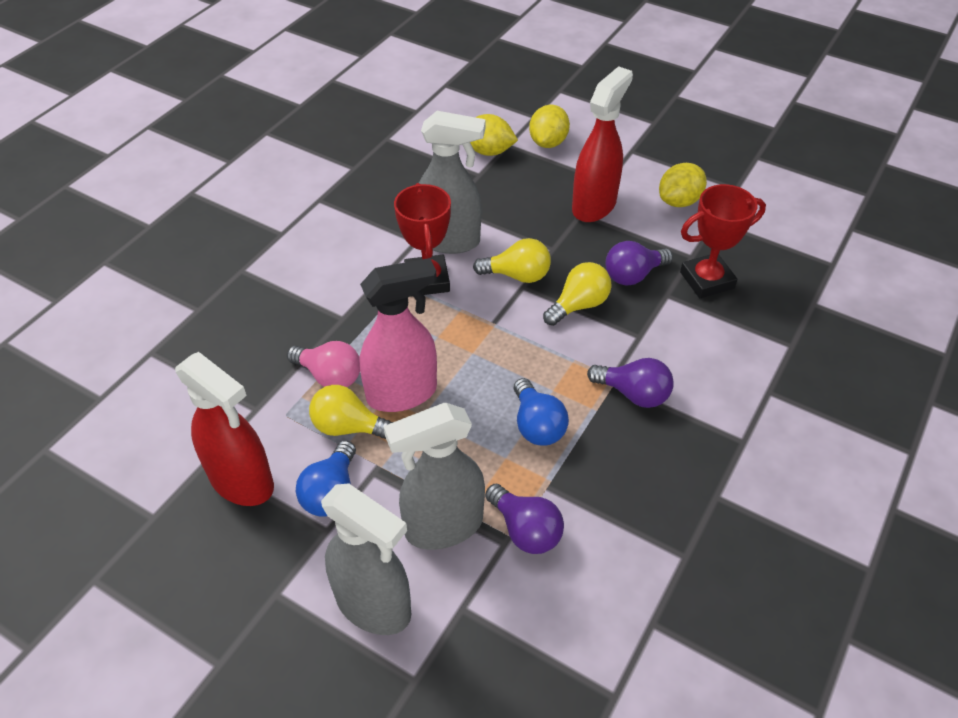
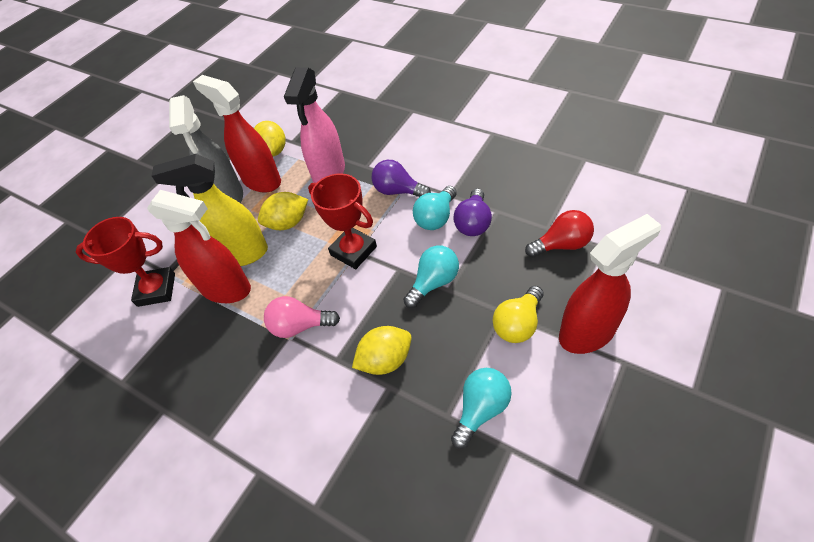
blue light bulb: 2 -> 0
grey spray bottle: 3 -> 1
purple light bulb: 3 -> 2
red light bulb: 0 -> 1
red spray bottle: 2 -> 3
turquoise light bulb: 0 -> 3
yellow light bulb: 3 -> 1
yellow spray bottle: 0 -> 1

